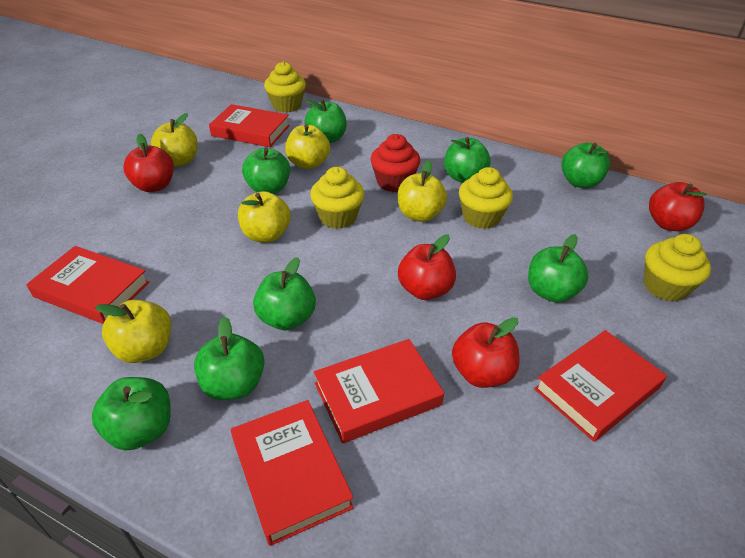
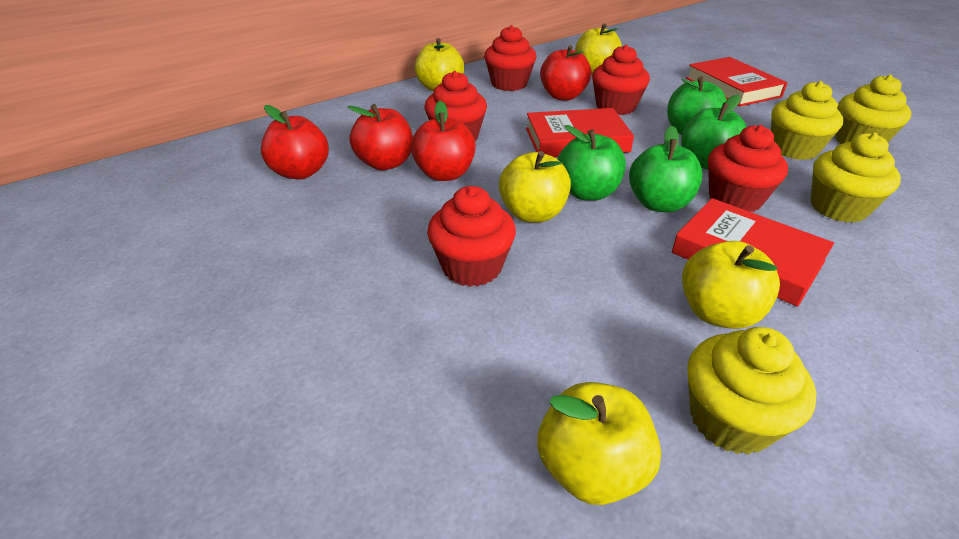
green apple: 8 -> 4
red book: 5 -> 3
red cupcake: 1 -> 5

